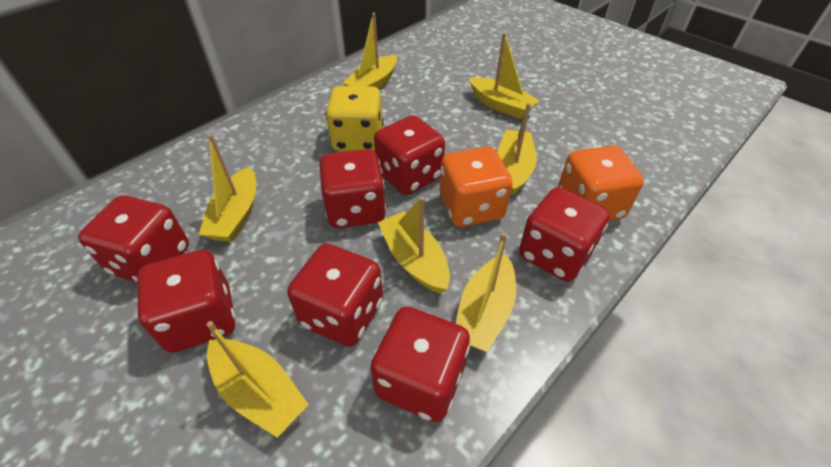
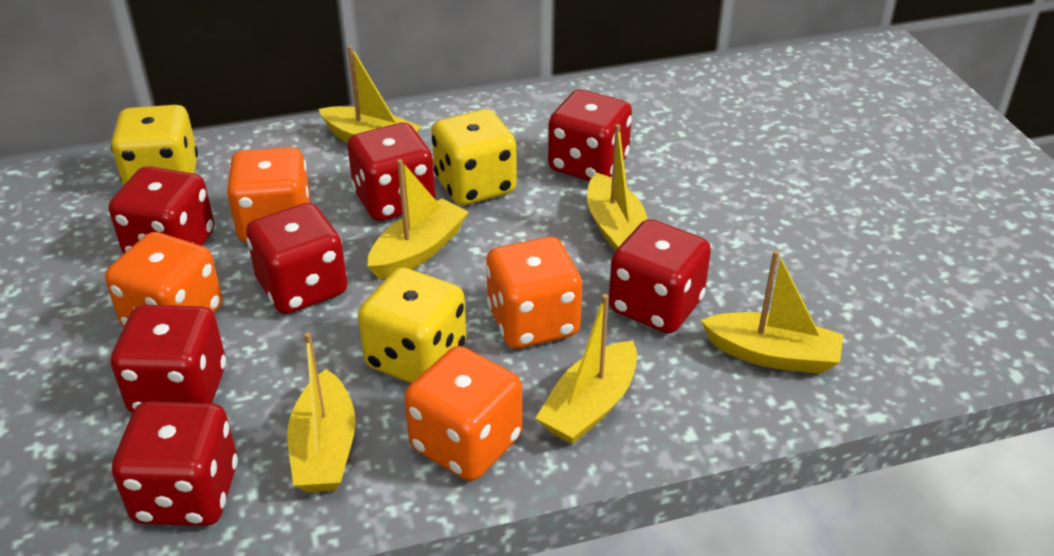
orange dice: 2 -> 4
yellow boat: 7 -> 6
yellow dice: 1 -> 3

